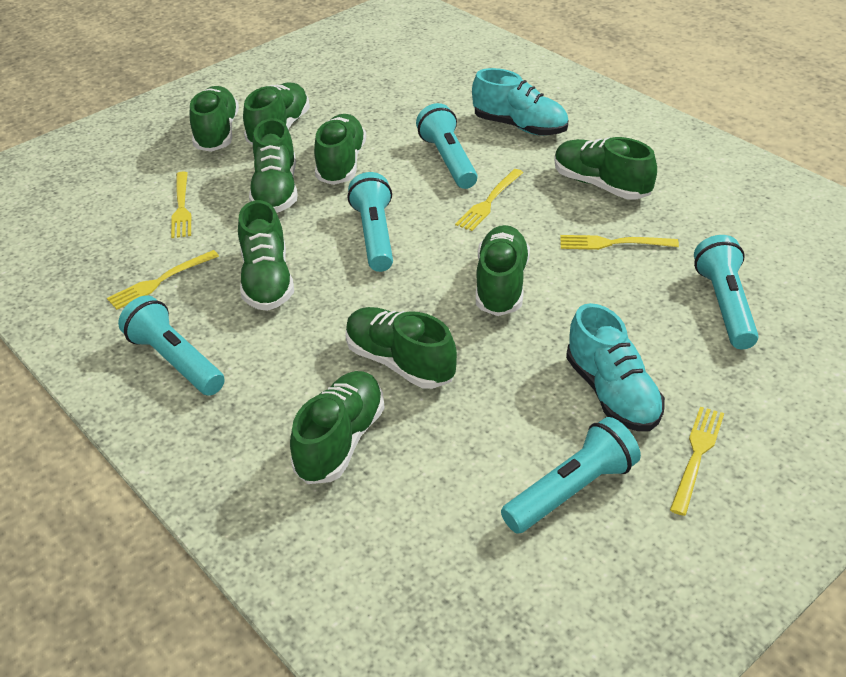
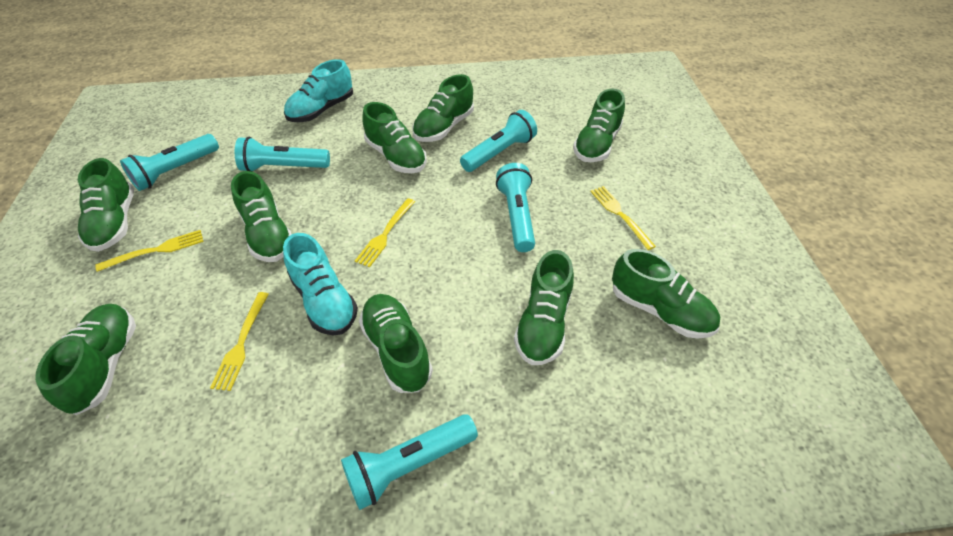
yellow fork: 5 -> 4

